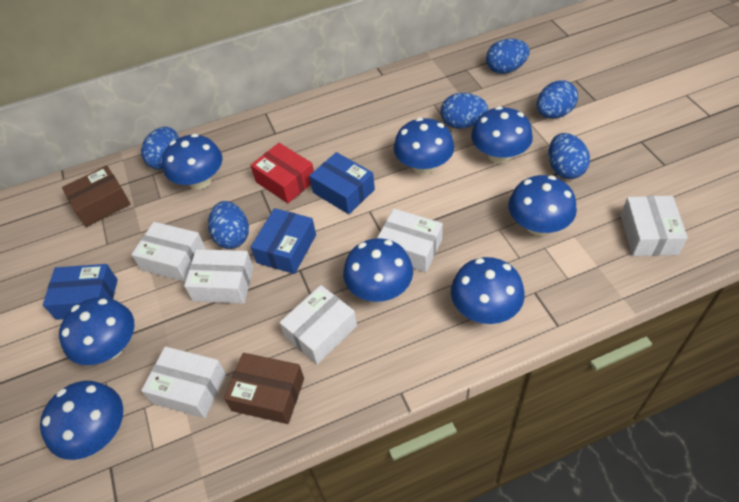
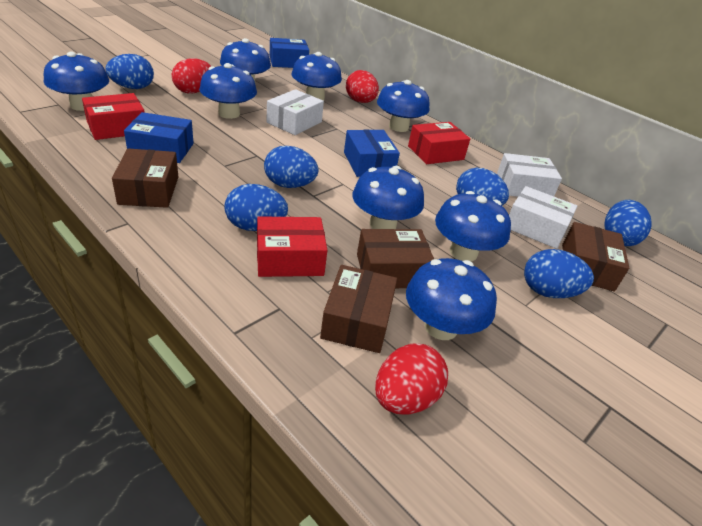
brown box: 2 -> 4
red box: 1 -> 3
red egg: 0 -> 3
white box: 6 -> 3

